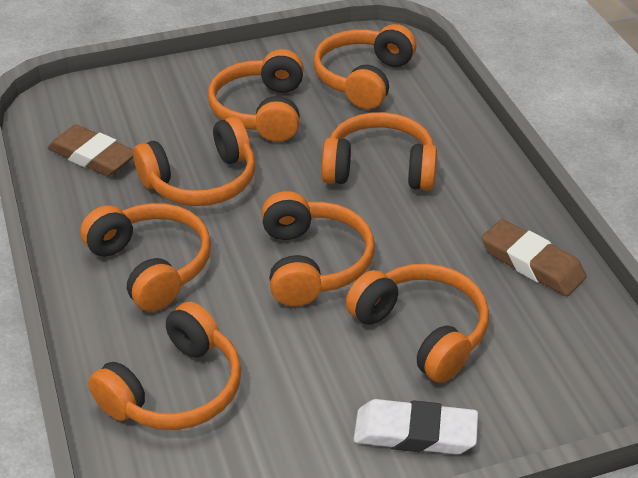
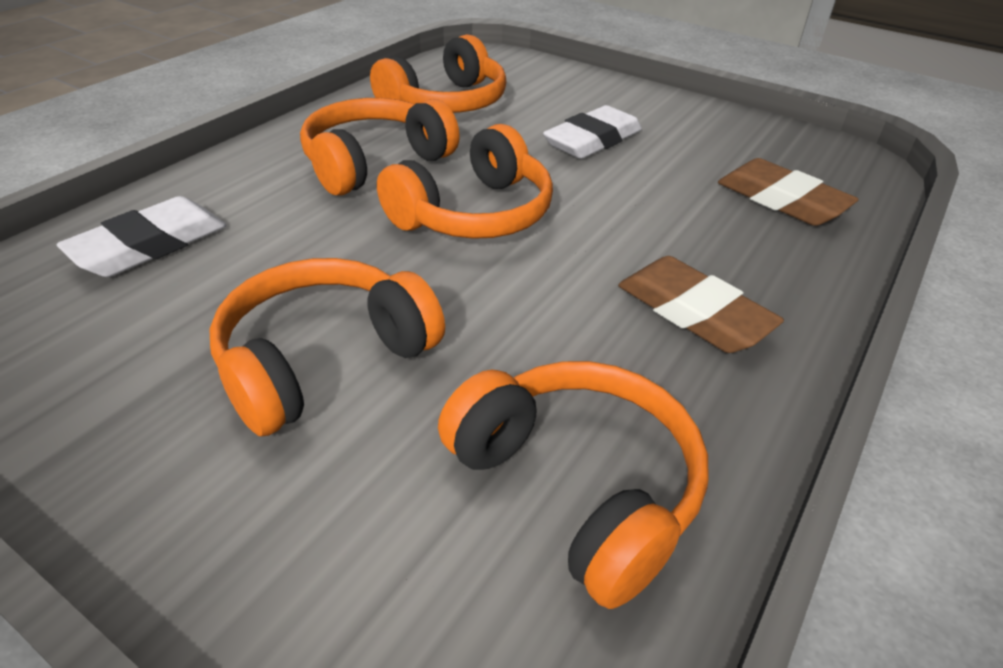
orange headphones: 8 -> 5
white eraser: 1 -> 2

